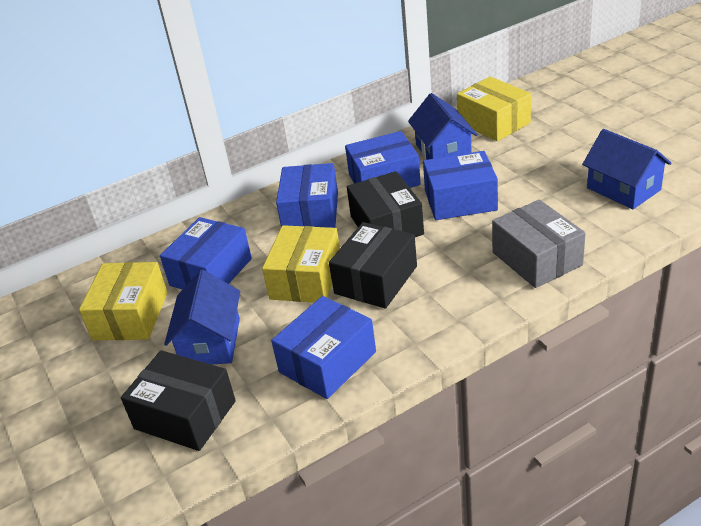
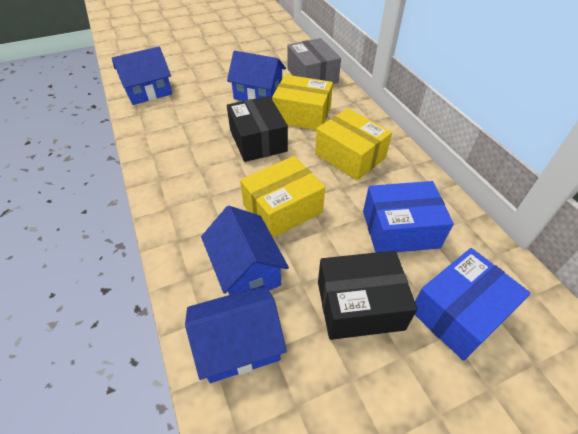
black box: 3 -> 2
blue box: 5 -> 2
blue house: 3 -> 4

